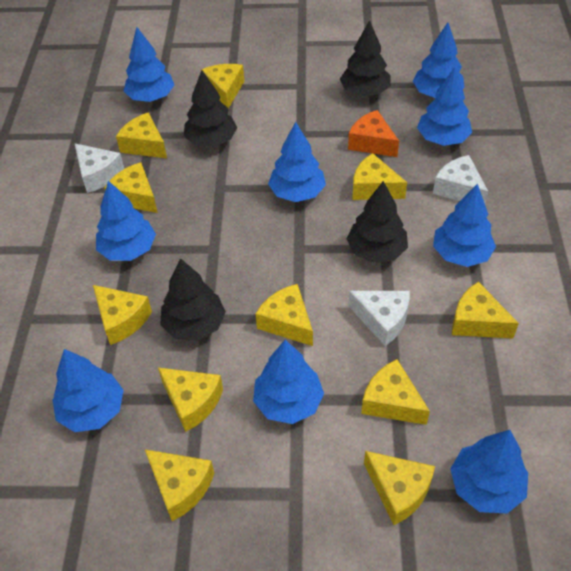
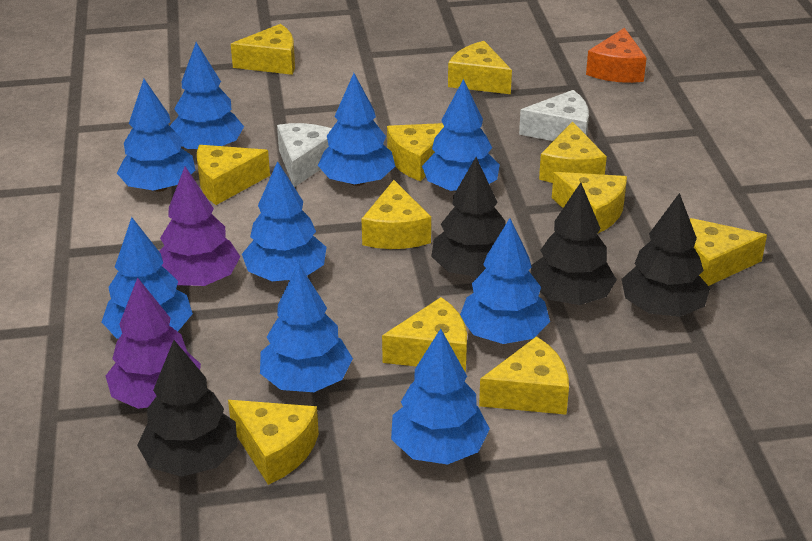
purple tree: 0 -> 2
white cheese: 3 -> 2

